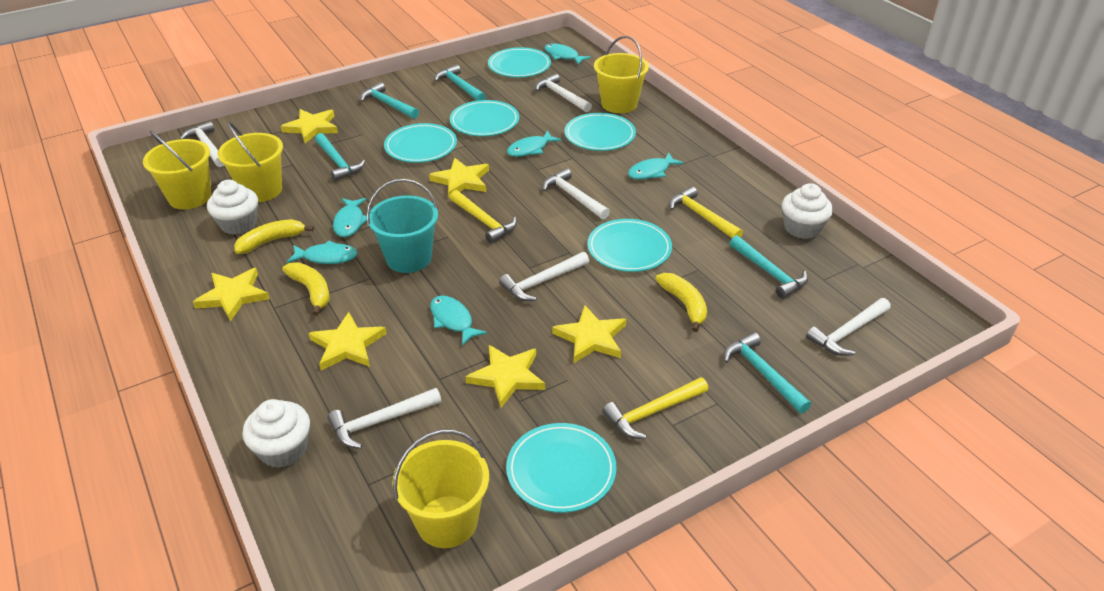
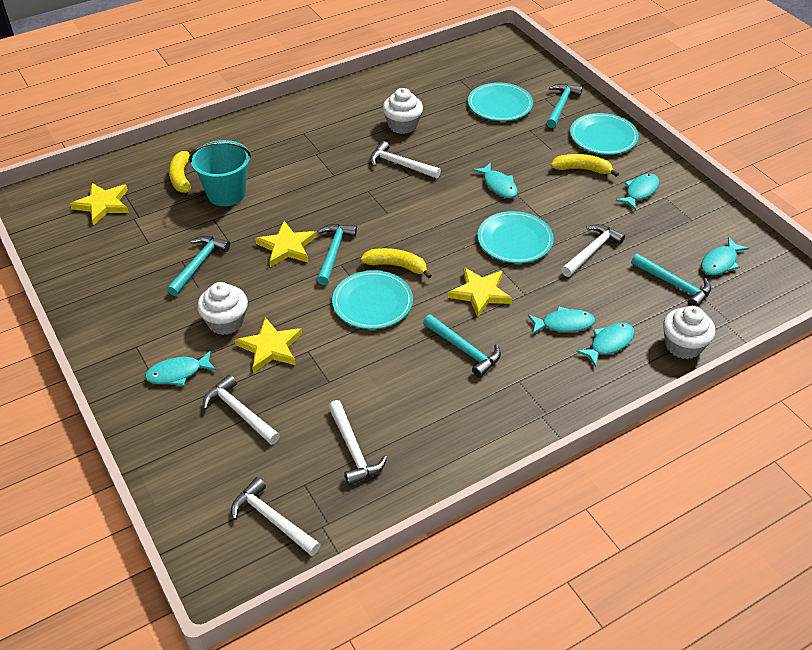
turquoise plate: 6 -> 4
white hammer: 6 -> 5
yellow bucket: 4 -> 0
yellow hammer: 3 -> 0
yellow star: 6 -> 4

